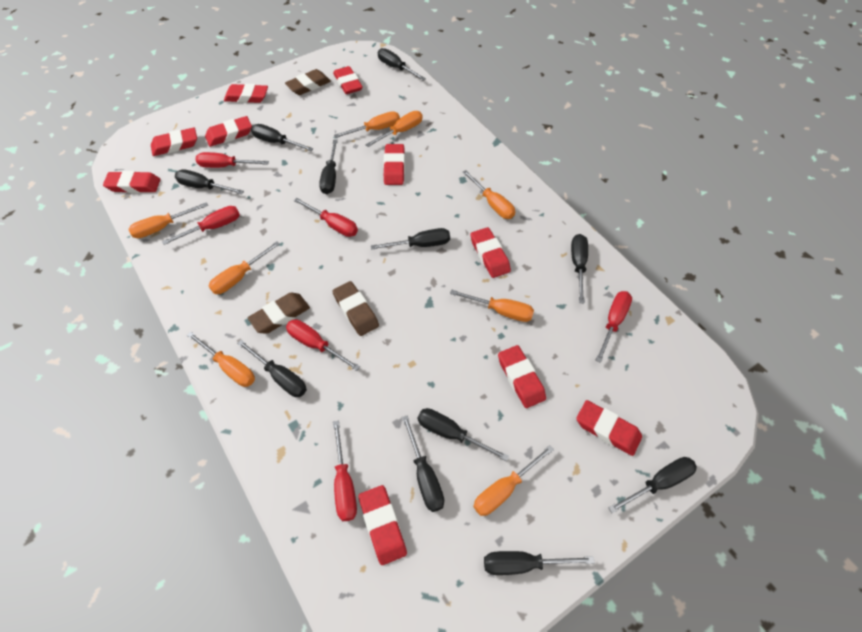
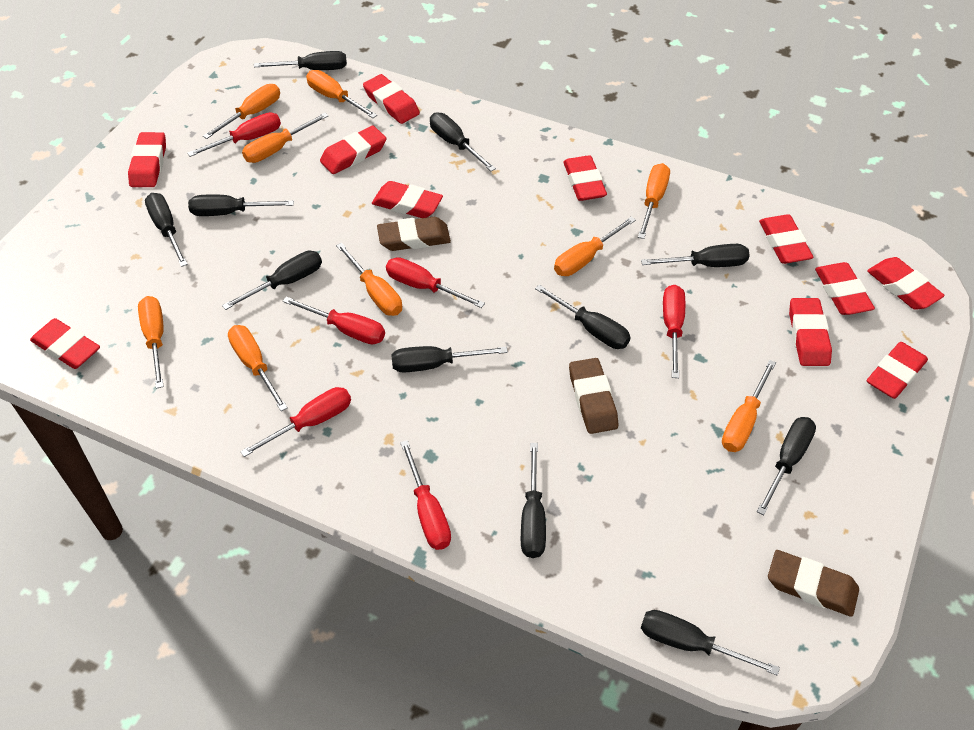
orange screwdriver: 8 -> 9
red eraser: 10 -> 11

